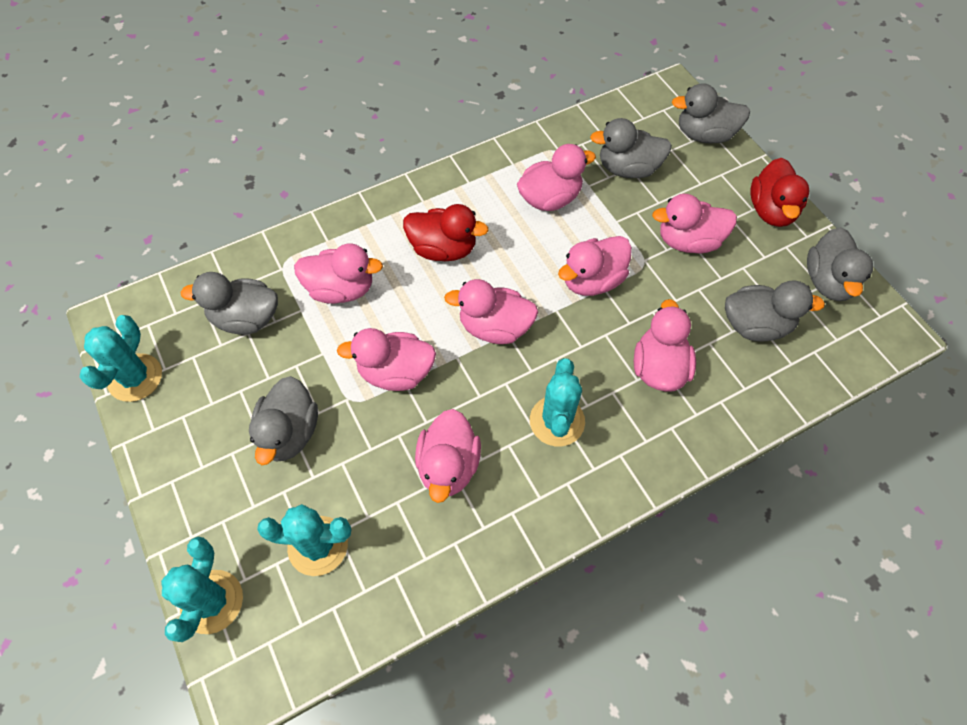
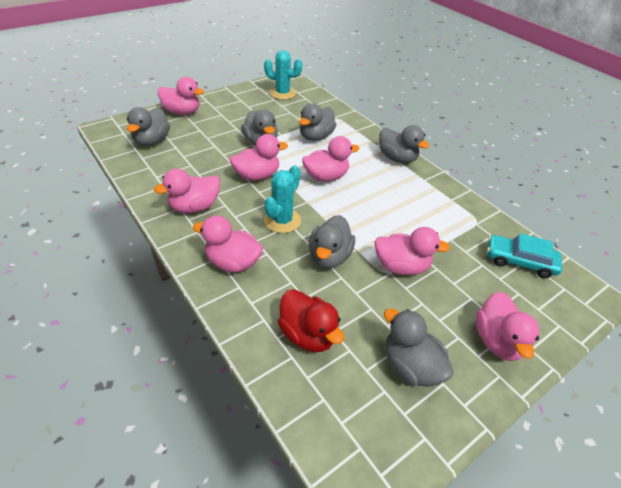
pink duck: 8 -> 7
red duck: 2 -> 1
turquoise cactus: 4 -> 2
turquoise car: 0 -> 1

